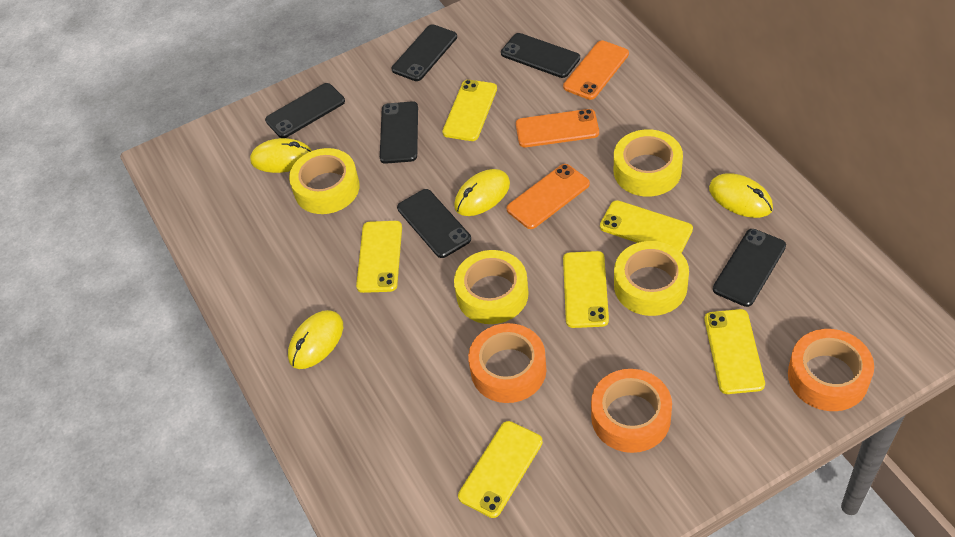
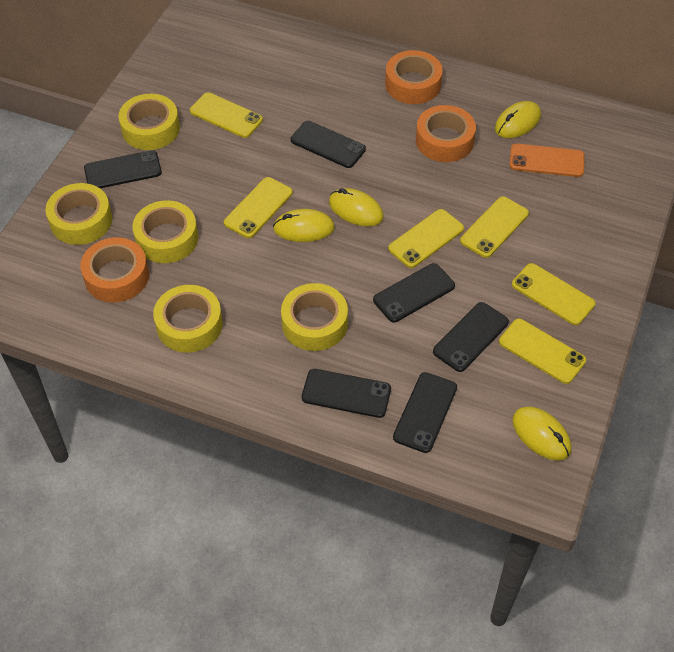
orange phone: 3 -> 1
yellow tape: 4 -> 5

